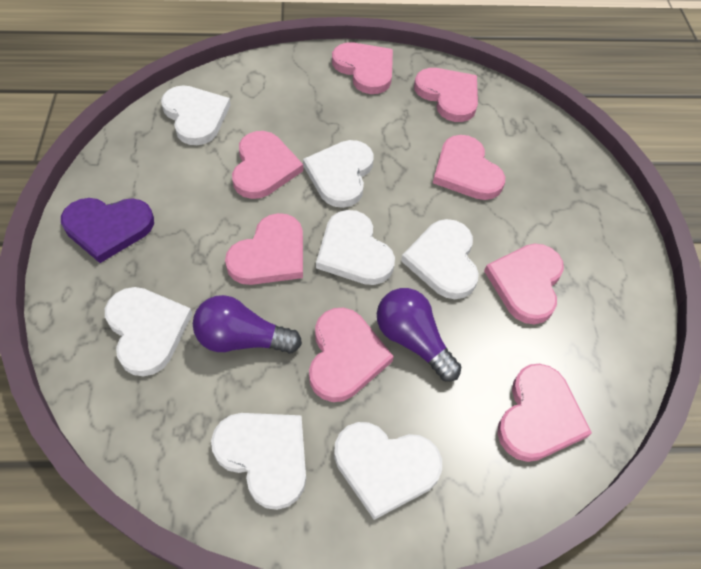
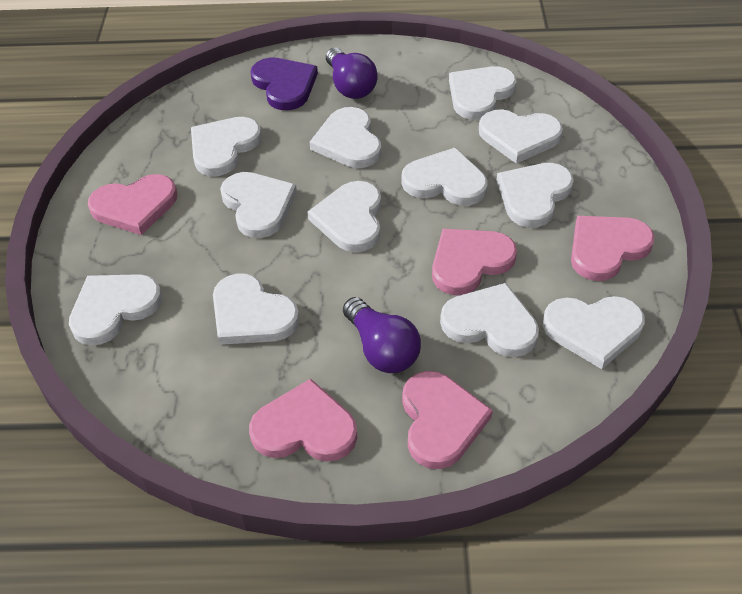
pink heart: 8 -> 5
white heart: 7 -> 12

